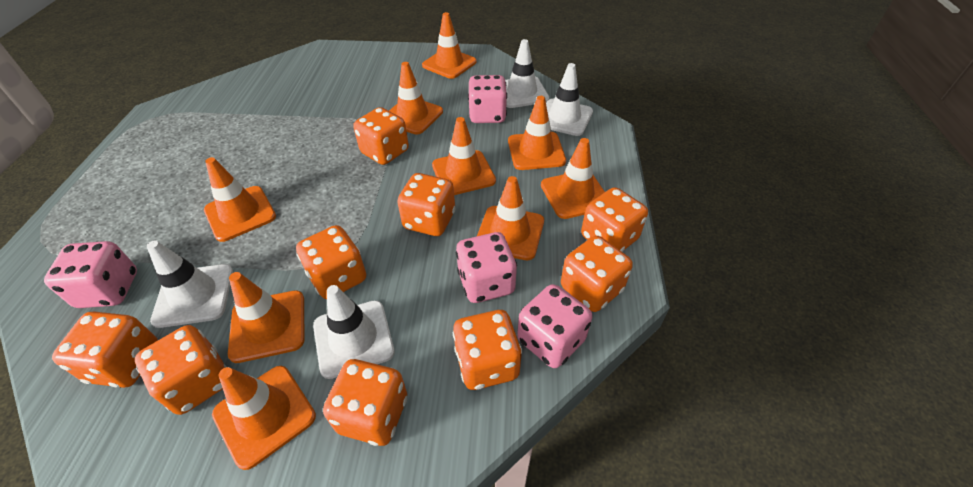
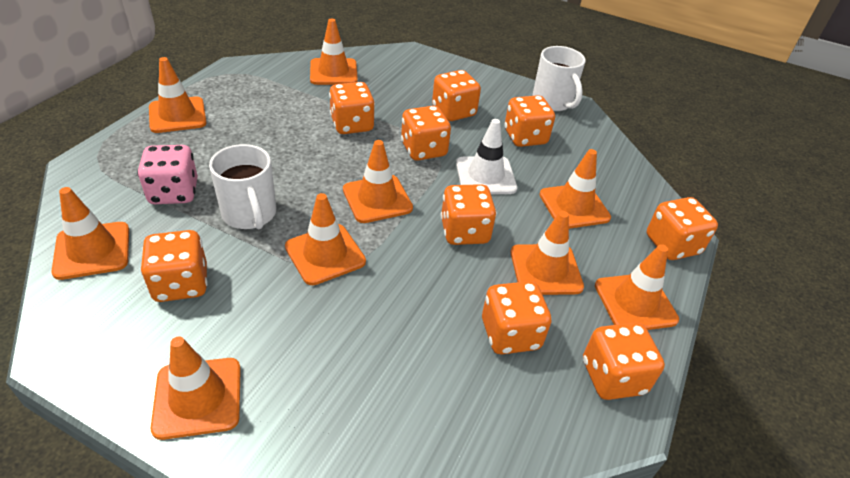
pink dice: 4 -> 1
white mug: 0 -> 2
white traffic cone: 4 -> 1

